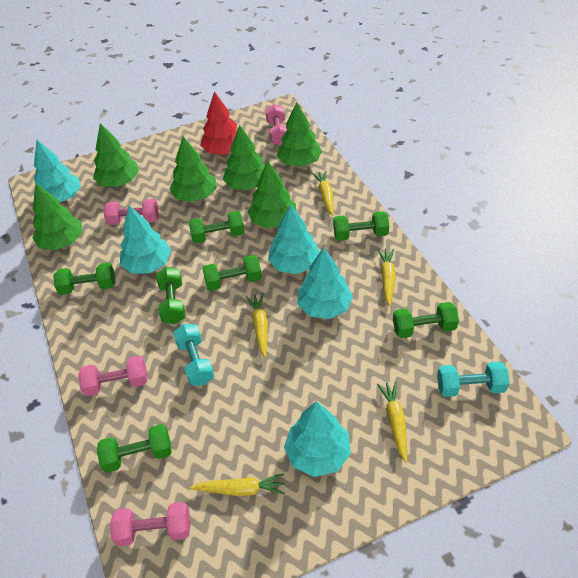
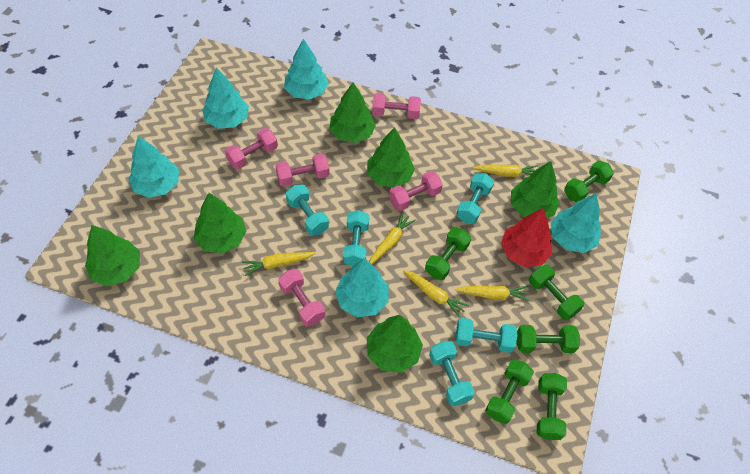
green dumbbell: 7 -> 6
pink dumbbell: 4 -> 5
turquoise dumbbell: 2 -> 5

